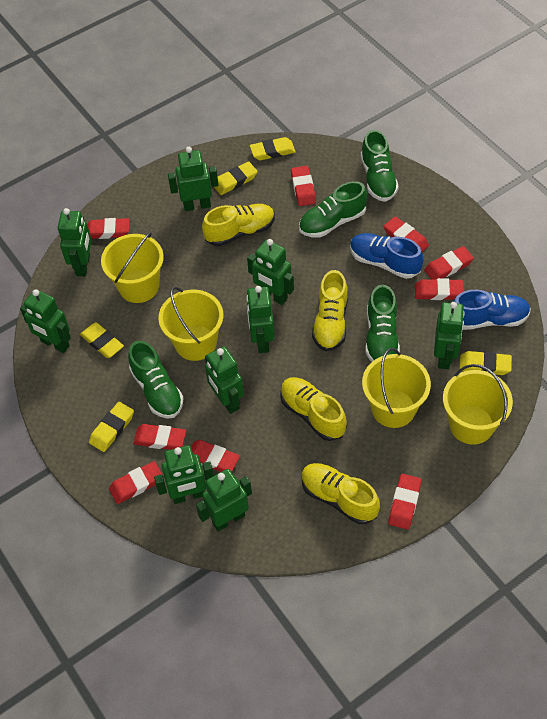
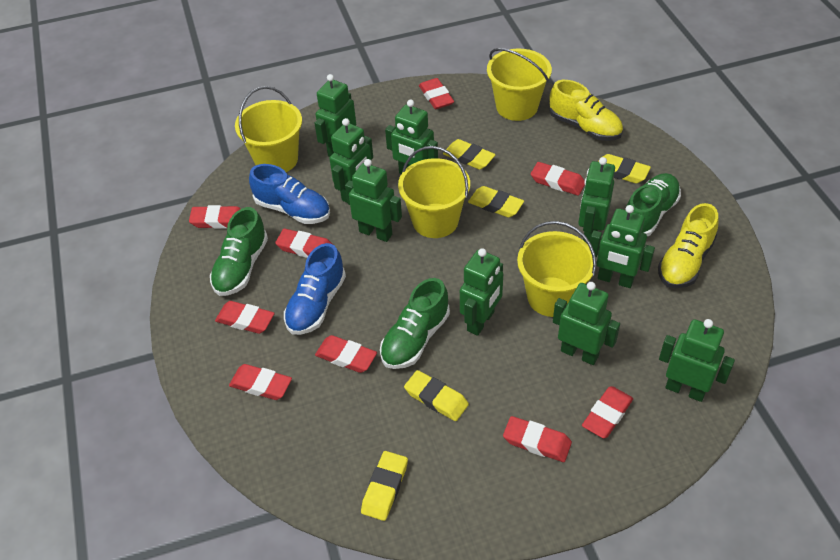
green shoe: 4 -> 3
yellow shoe: 4 -> 2

